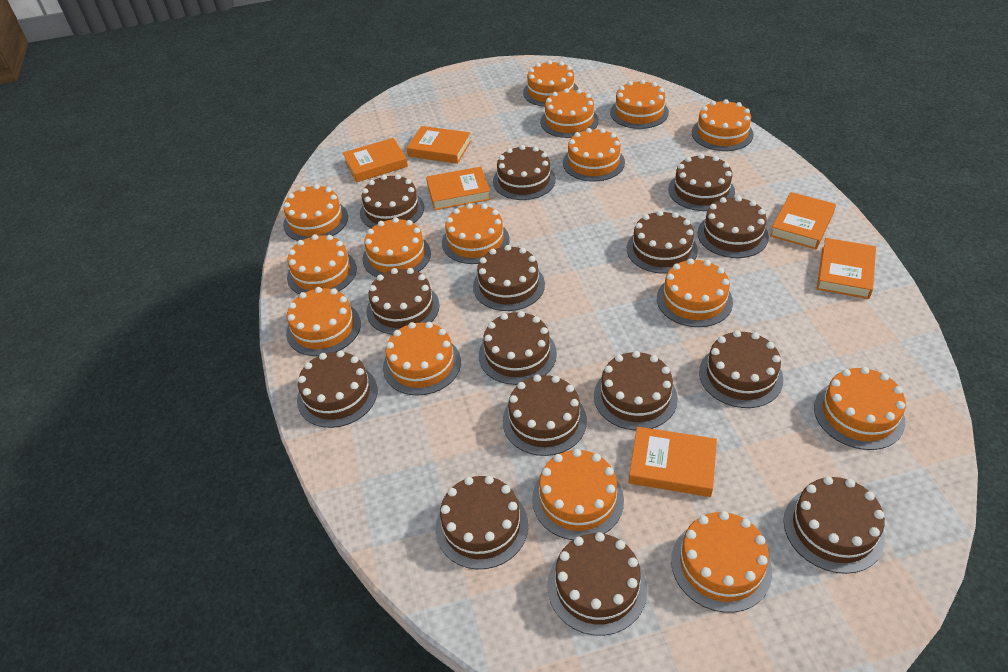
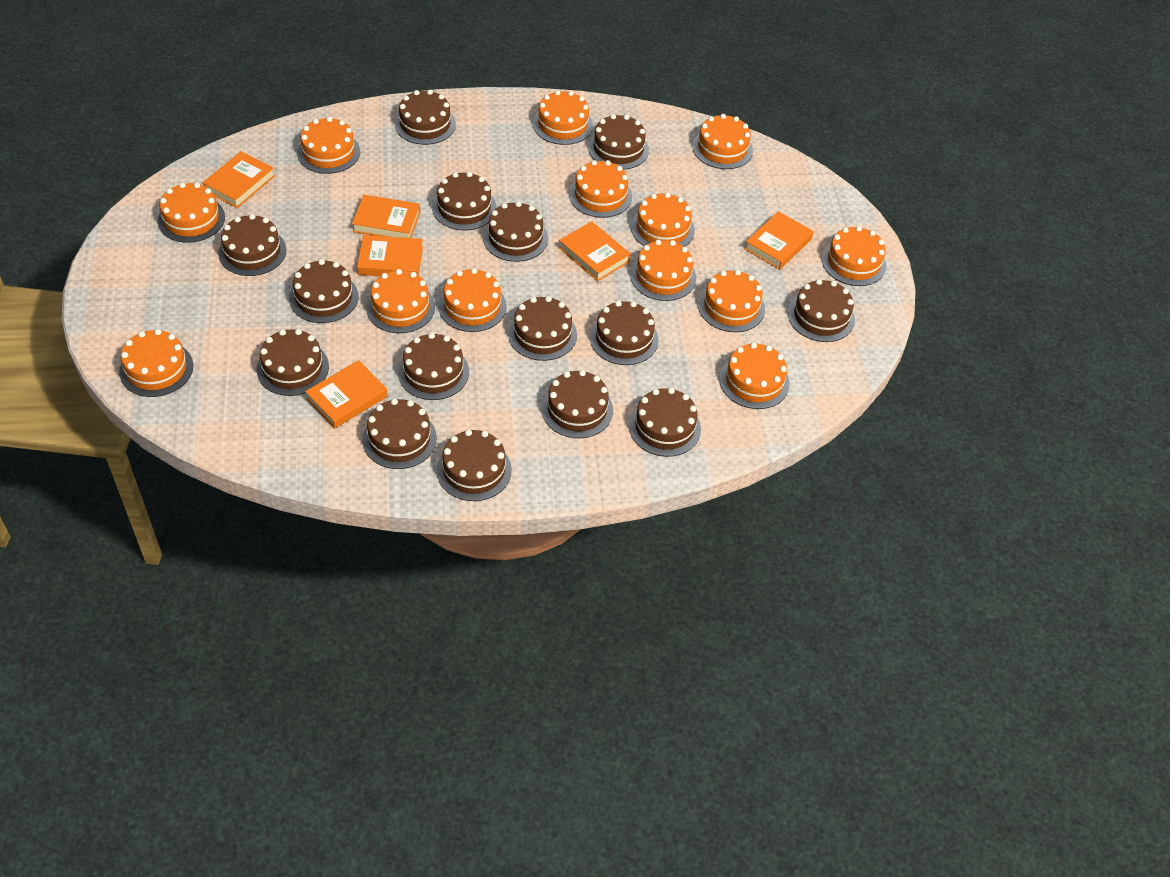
orange cake: 15 -> 13

